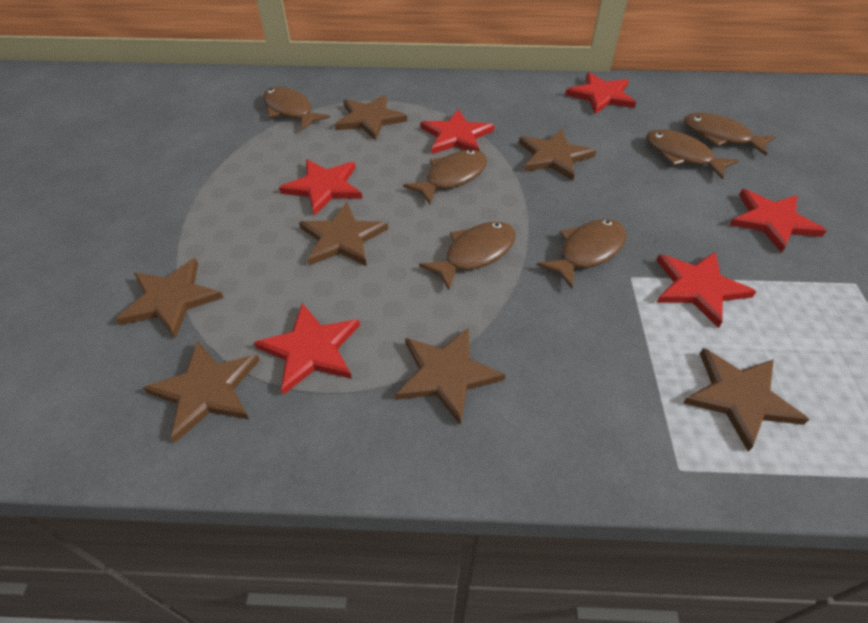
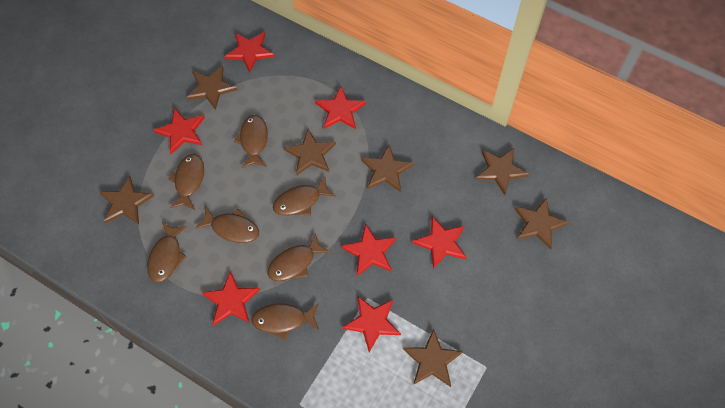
brown fish: 6 -> 7
red star: 6 -> 7

